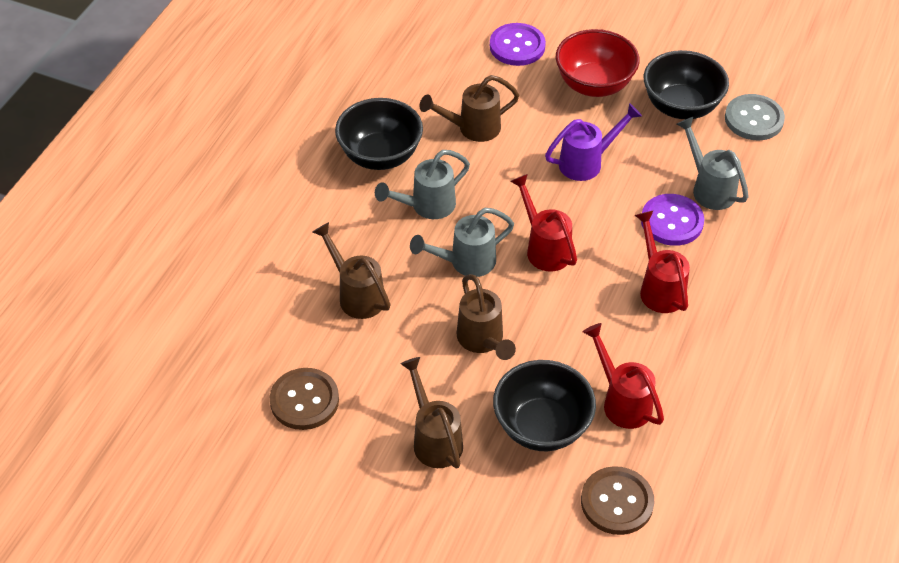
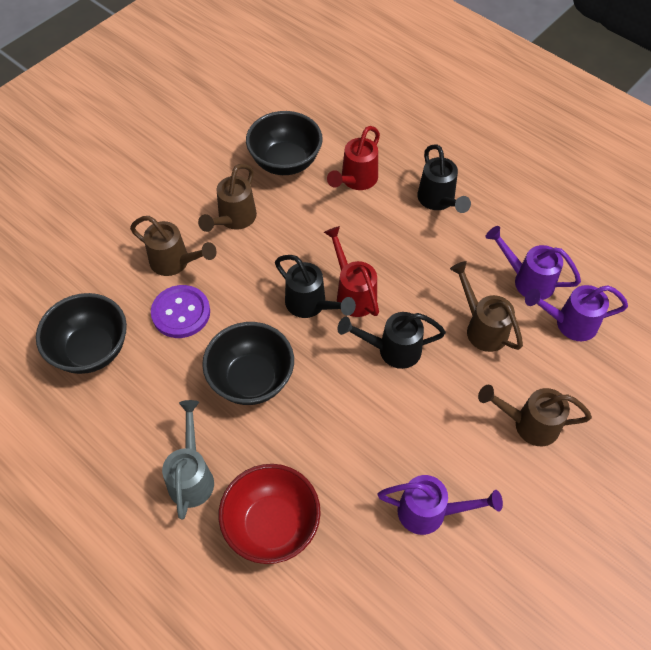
black watering can: 0 -> 3
brown button: 2 -> 0
grey button: 1 -> 0
grey watering can: 3 -> 1
purple button: 2 -> 1
purple watering can: 1 -> 3
red watering can: 3 -> 2

